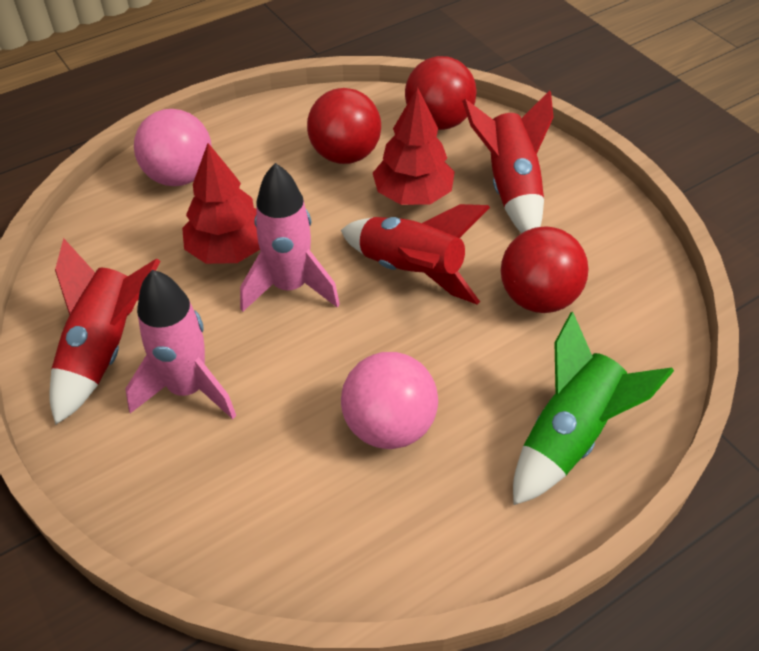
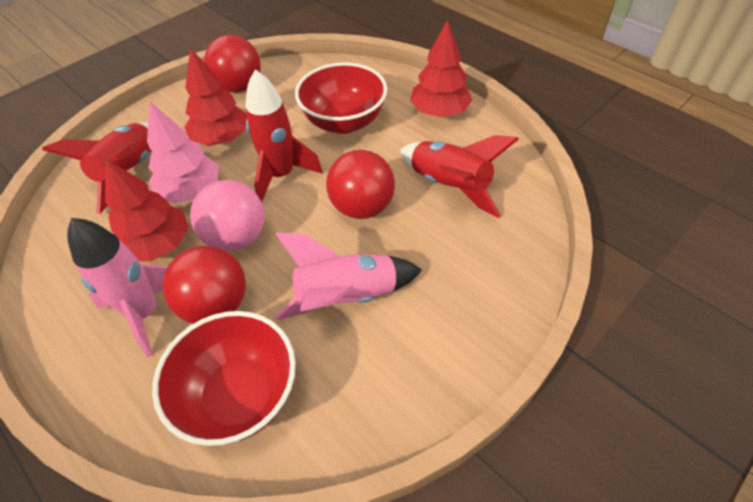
green rocket: 1 -> 0
pink ball: 2 -> 1
pink tree: 0 -> 1
red bowl: 0 -> 2
red tree: 2 -> 3

